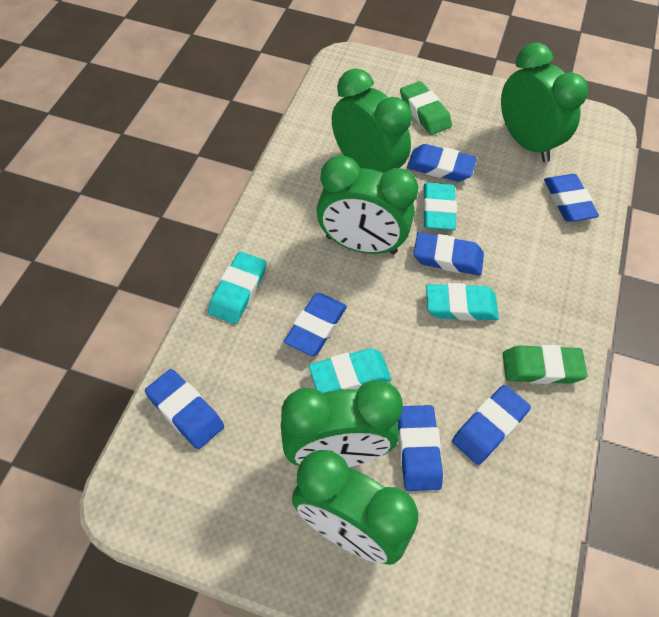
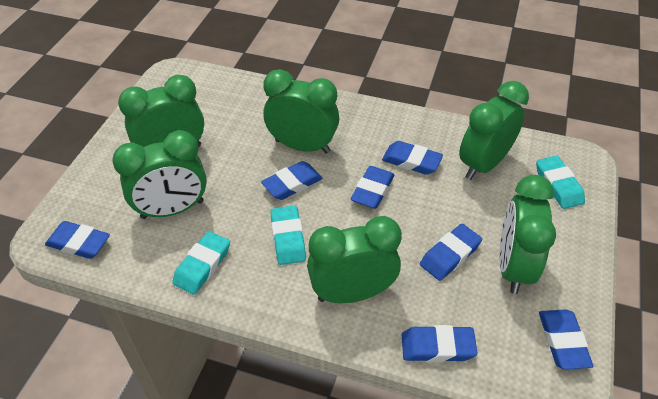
green clock: 5 -> 6
green eraser: 2 -> 0
turquoise eraser: 4 -> 3

